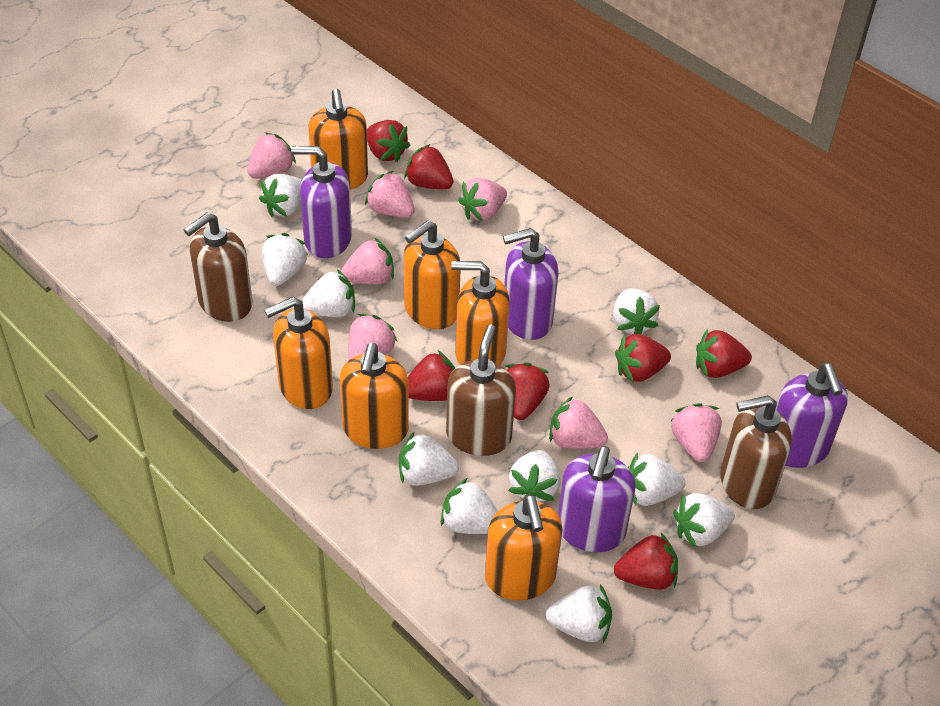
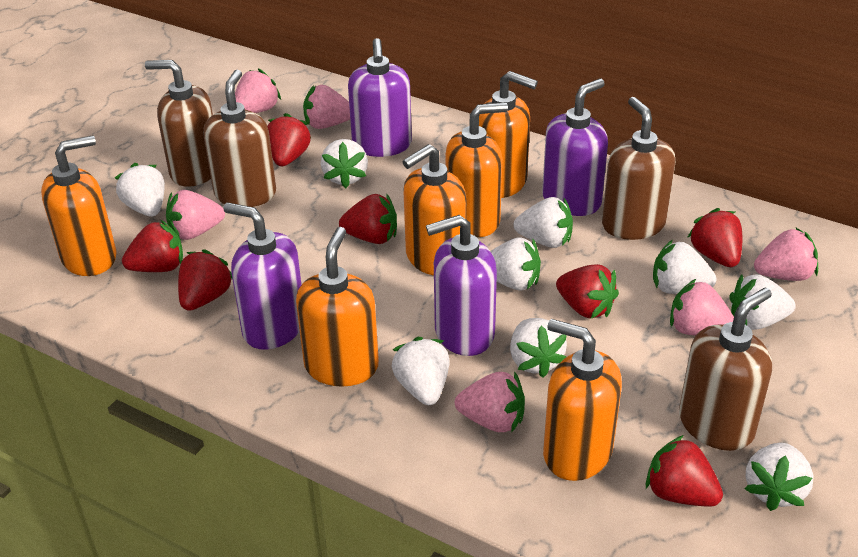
brown soap dispenser: 3 -> 4
pink strawberry: 7 -> 6
white strawberry: 10 -> 9

